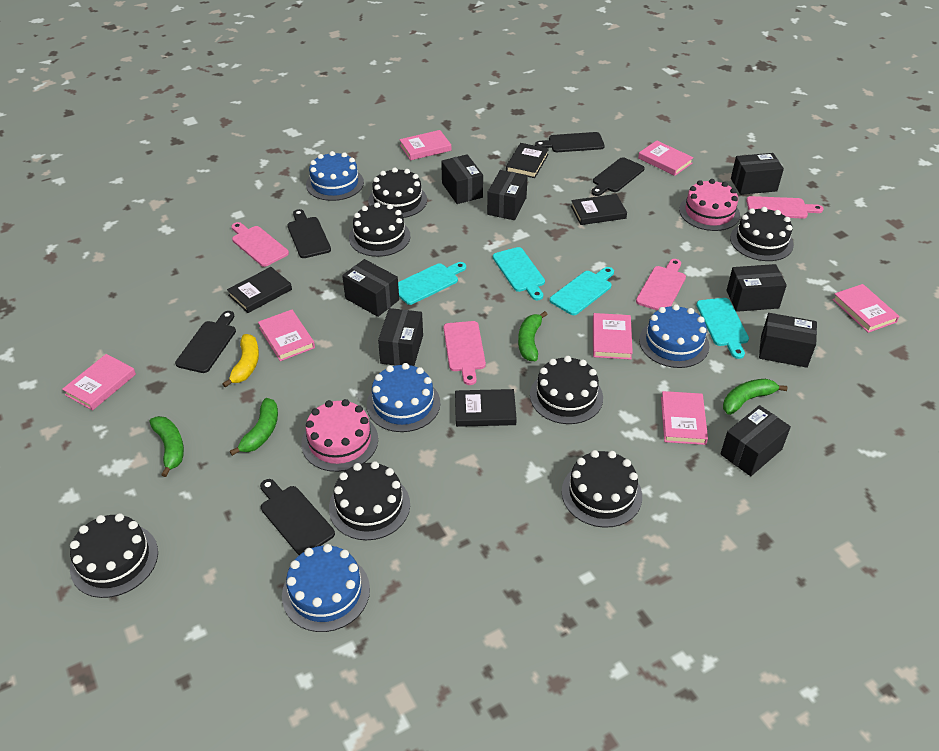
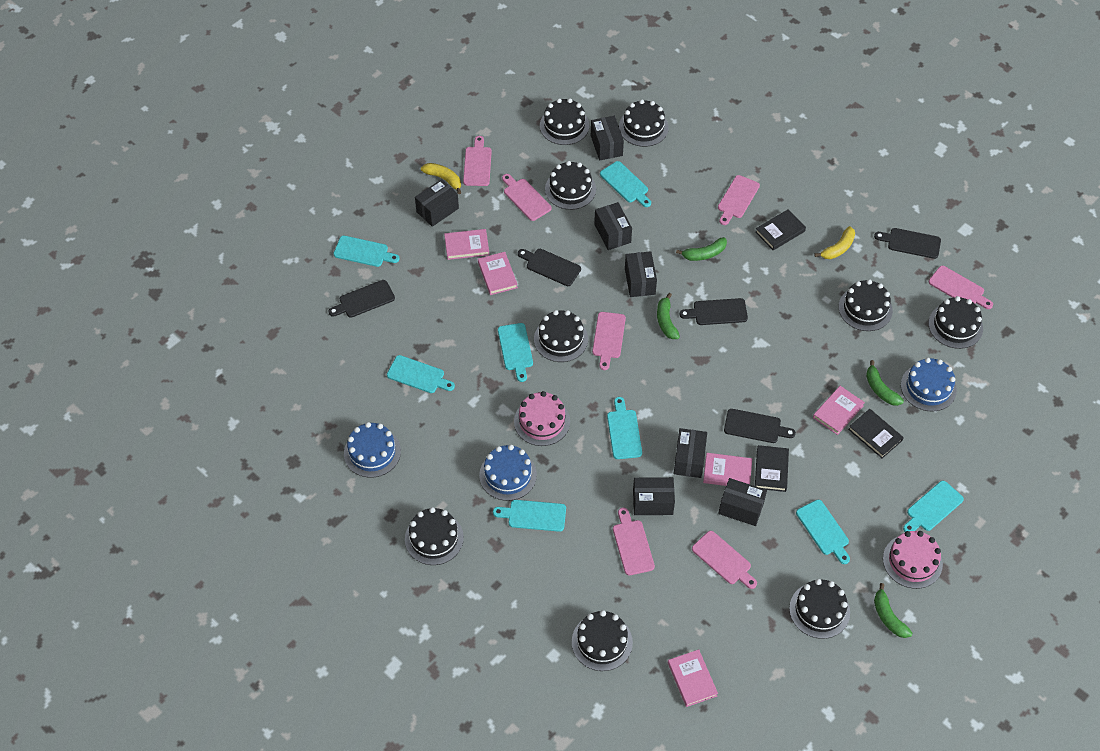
black book: 4 -> 3
black box: 8 -> 7
black cake: 7 -> 9
blue cake: 4 -> 3
pink book: 7 -> 5
pink cutting board: 4 -> 7
turquoise cutting board: 4 -> 8
yellow banana: 1 -> 2

